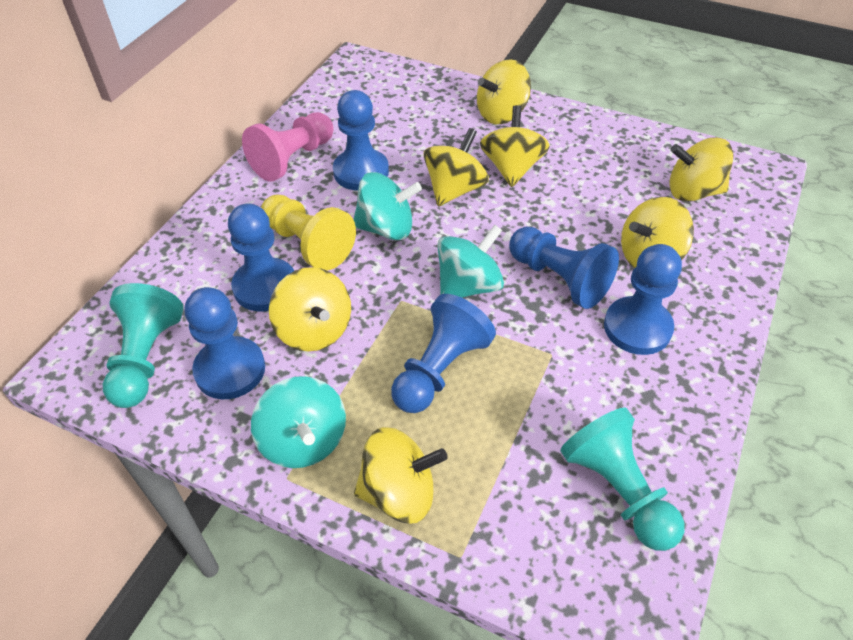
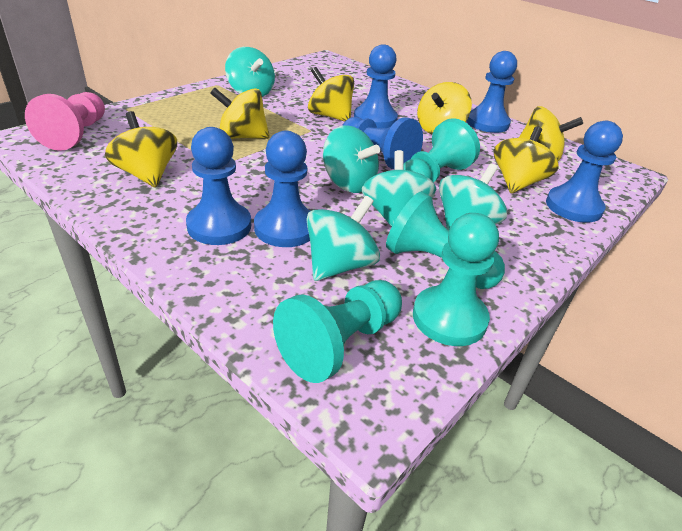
turquoise pawn: 2 -> 4
turquoise spinning top: 3 -> 5
yellow pawn: 1 -> 0
yellow spinning top: 7 -> 6

